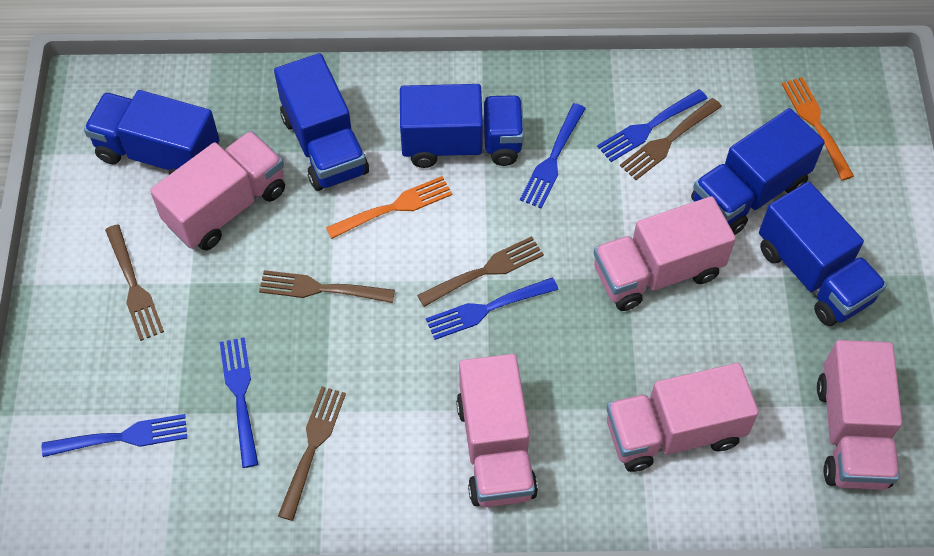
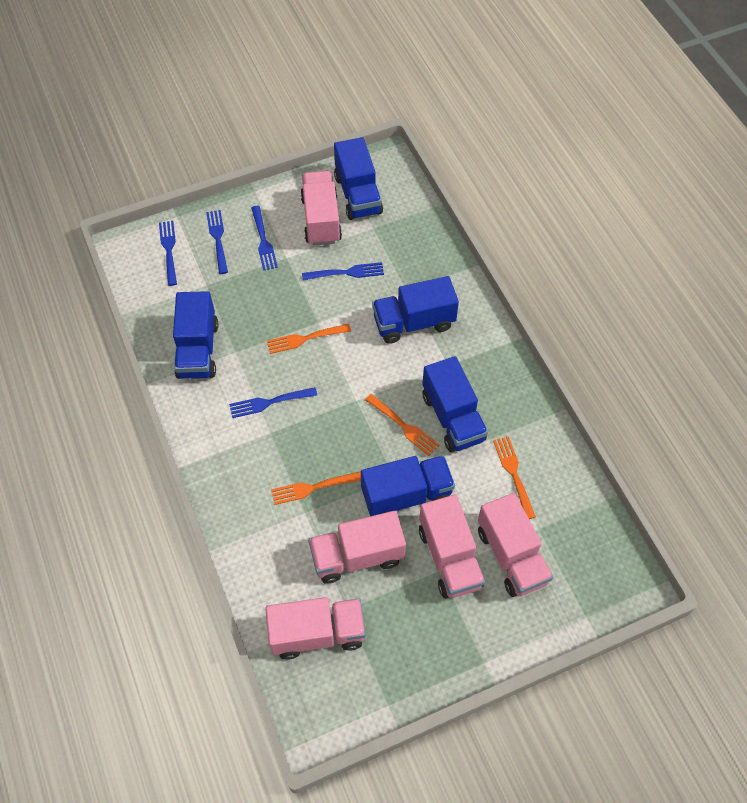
brown fork: 5 -> 0
orange fork: 2 -> 4

